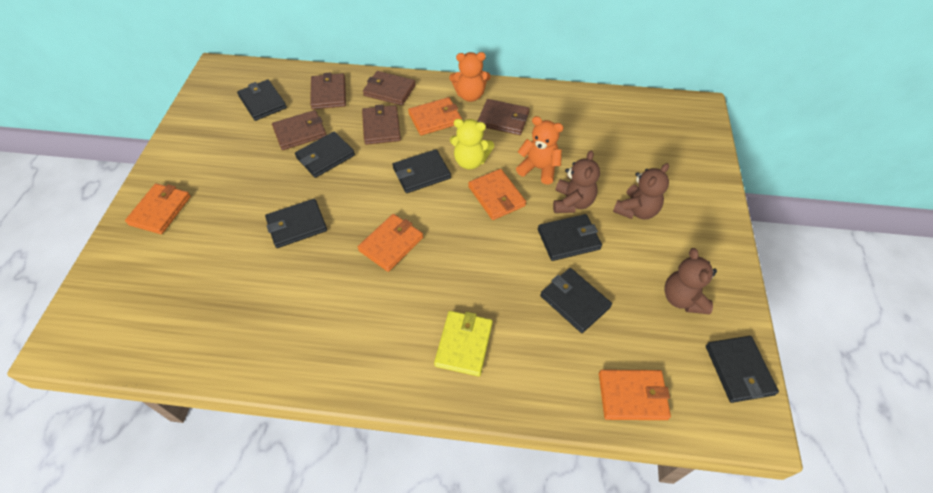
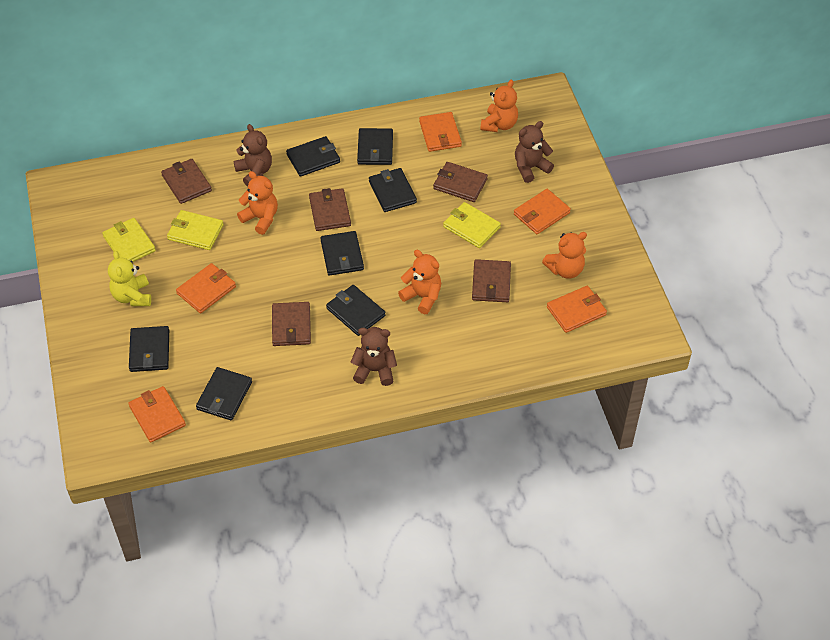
orange teddy bear: 2 -> 4
yellow wallet: 1 -> 3

